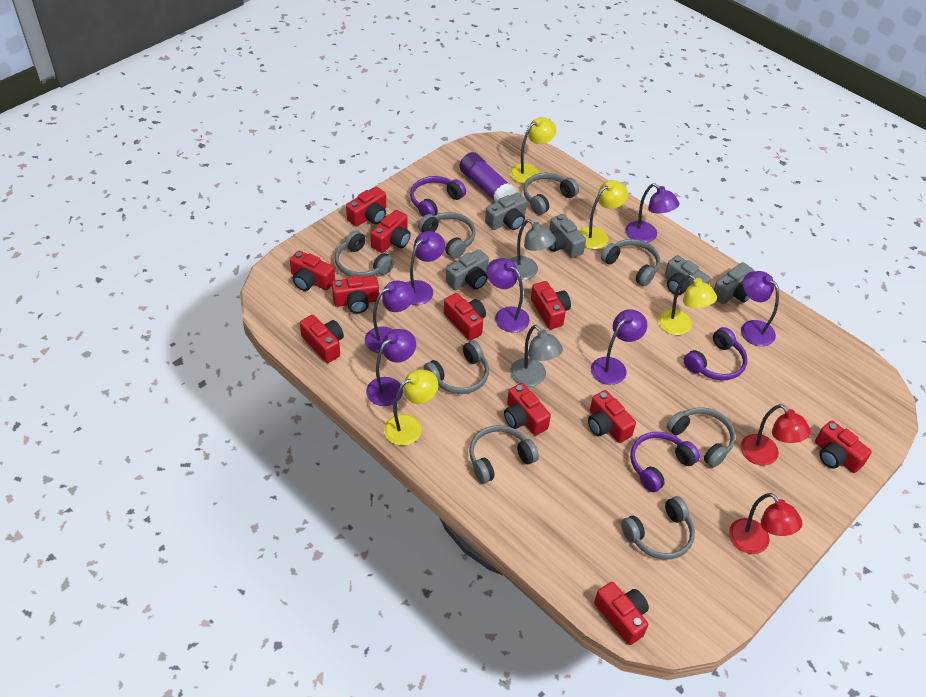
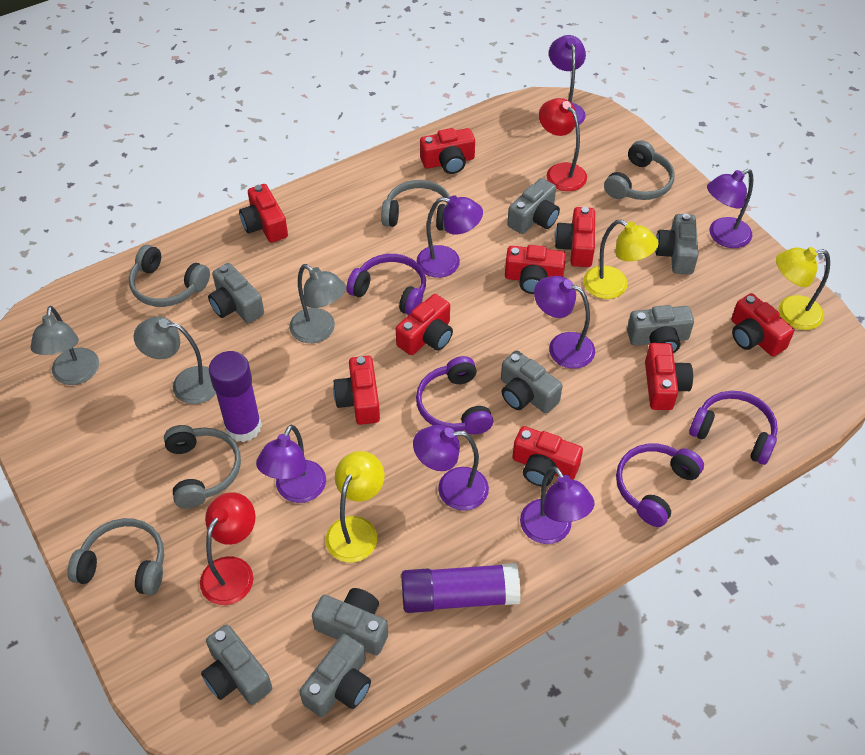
grey camera: 5 -> 8
grey headphones: 8 -> 5
grey lamp: 2 -> 3
purple glue stick: 1 -> 2
purple headphones: 3 -> 4
red camera: 11 -> 9
yellow lamp: 4 -> 3

